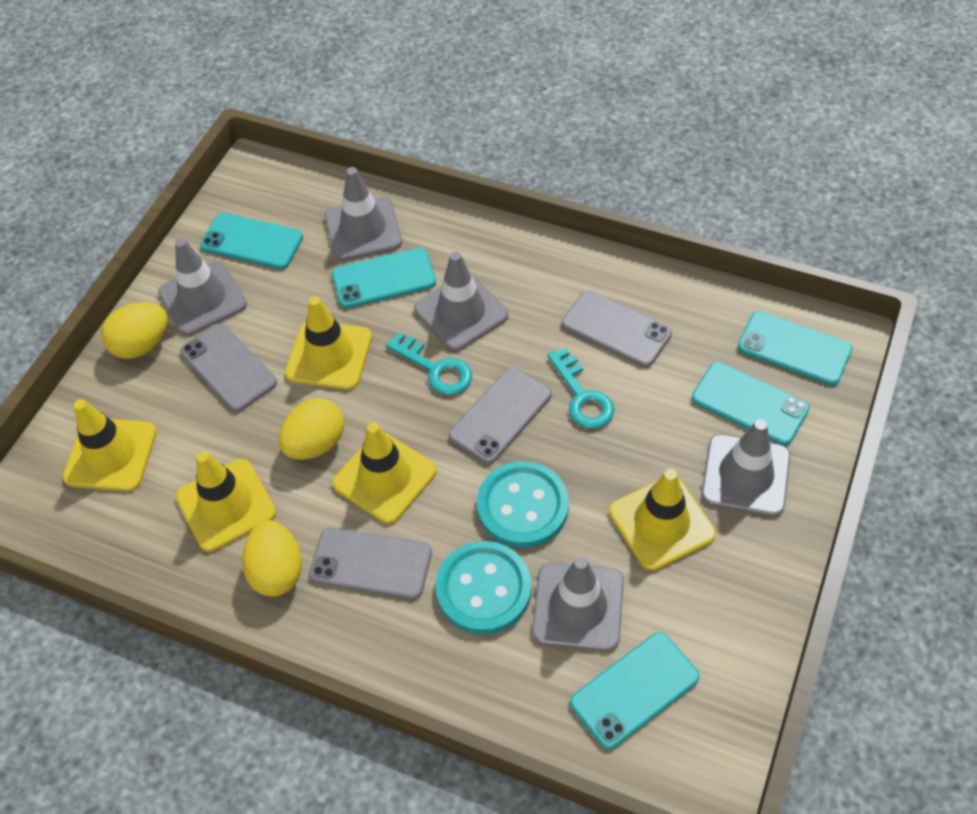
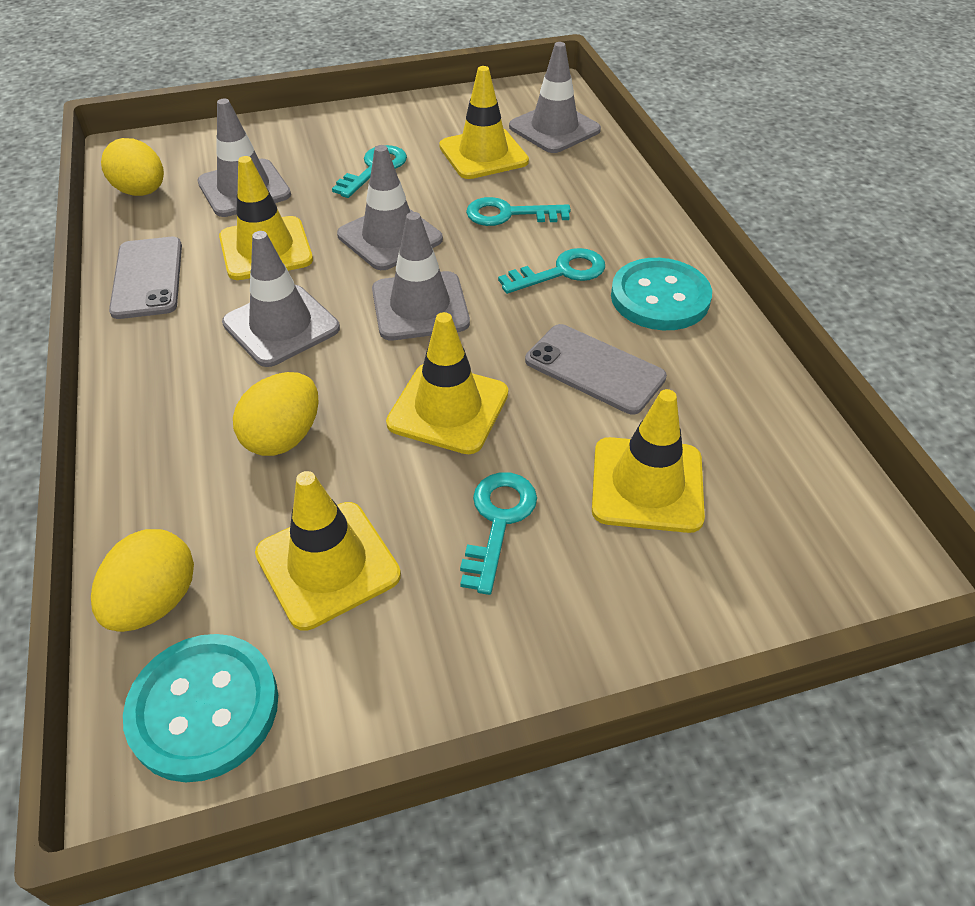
grey phone: 4 -> 2
turquoise key: 2 -> 4
turquoise phone: 5 -> 0

